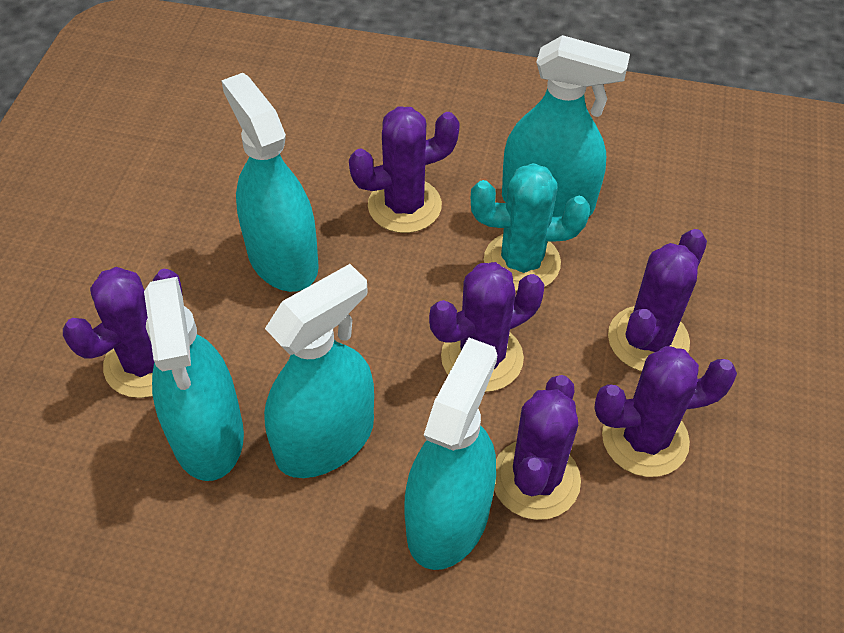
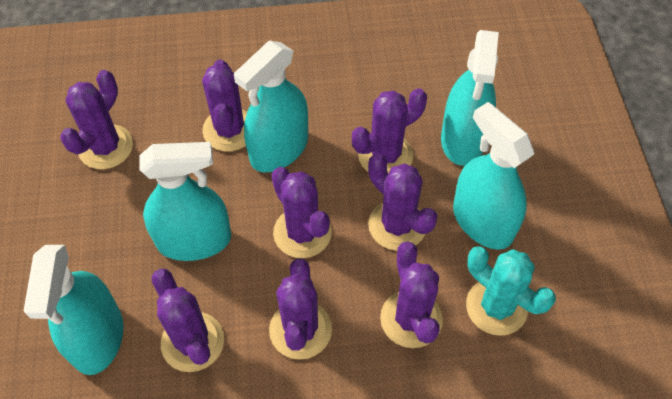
purple cactus: 6 -> 8

